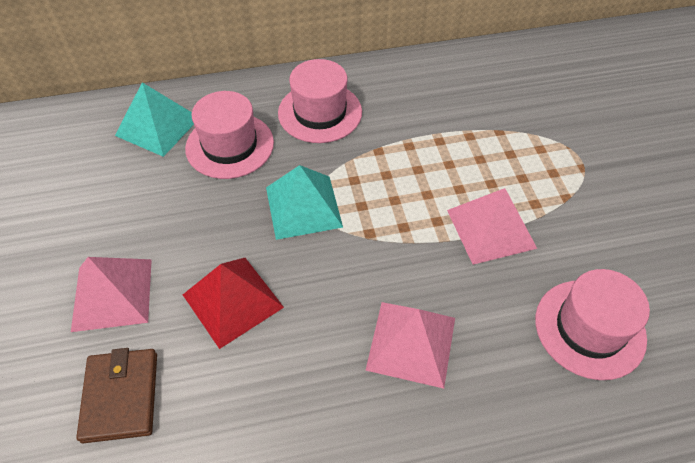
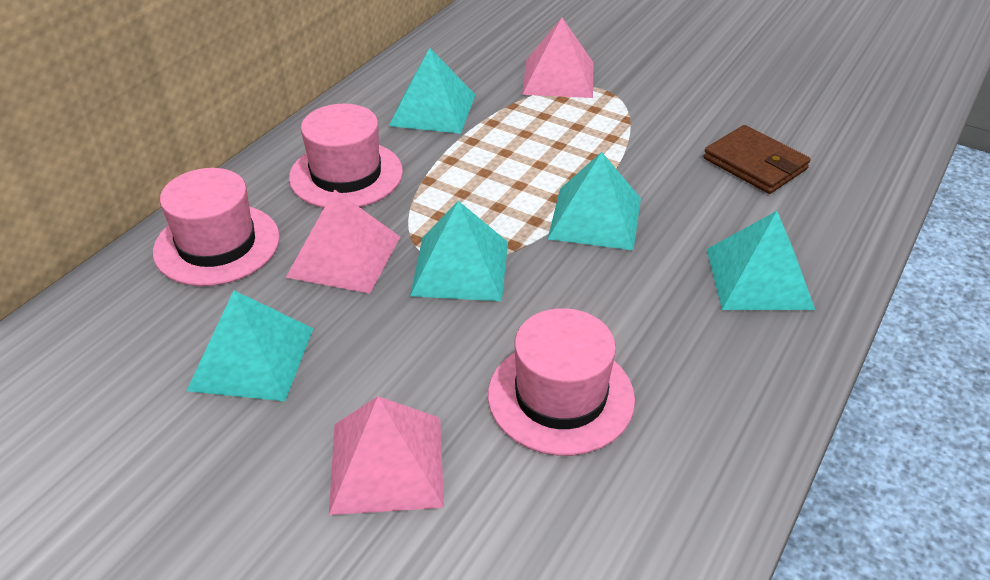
red pyramid: 1 -> 0
turquoise pyramid: 2 -> 5

